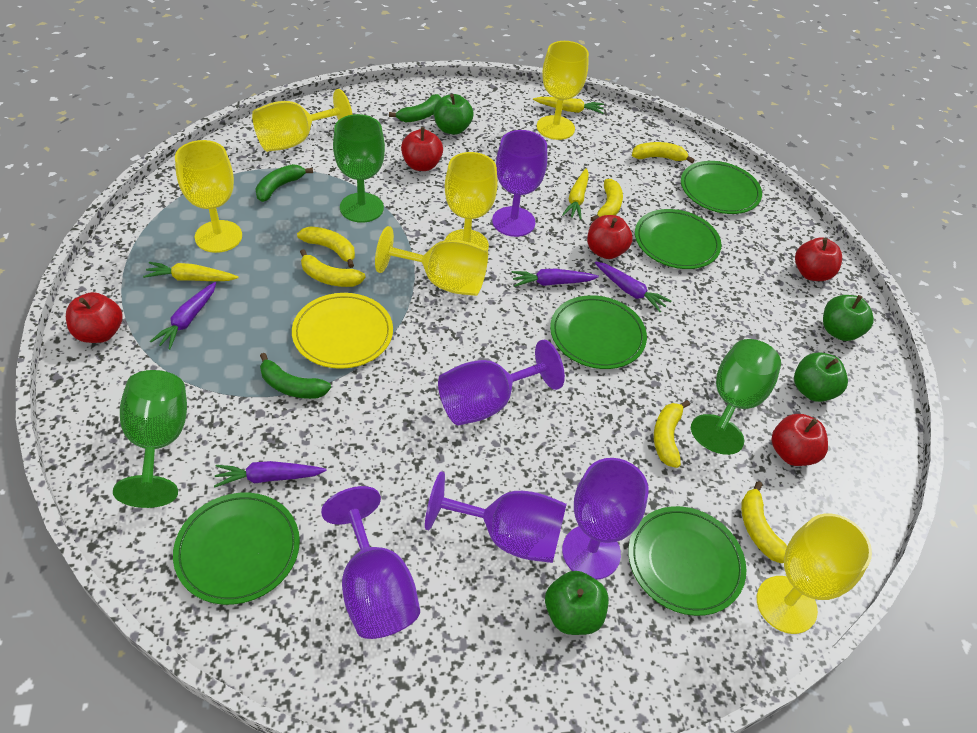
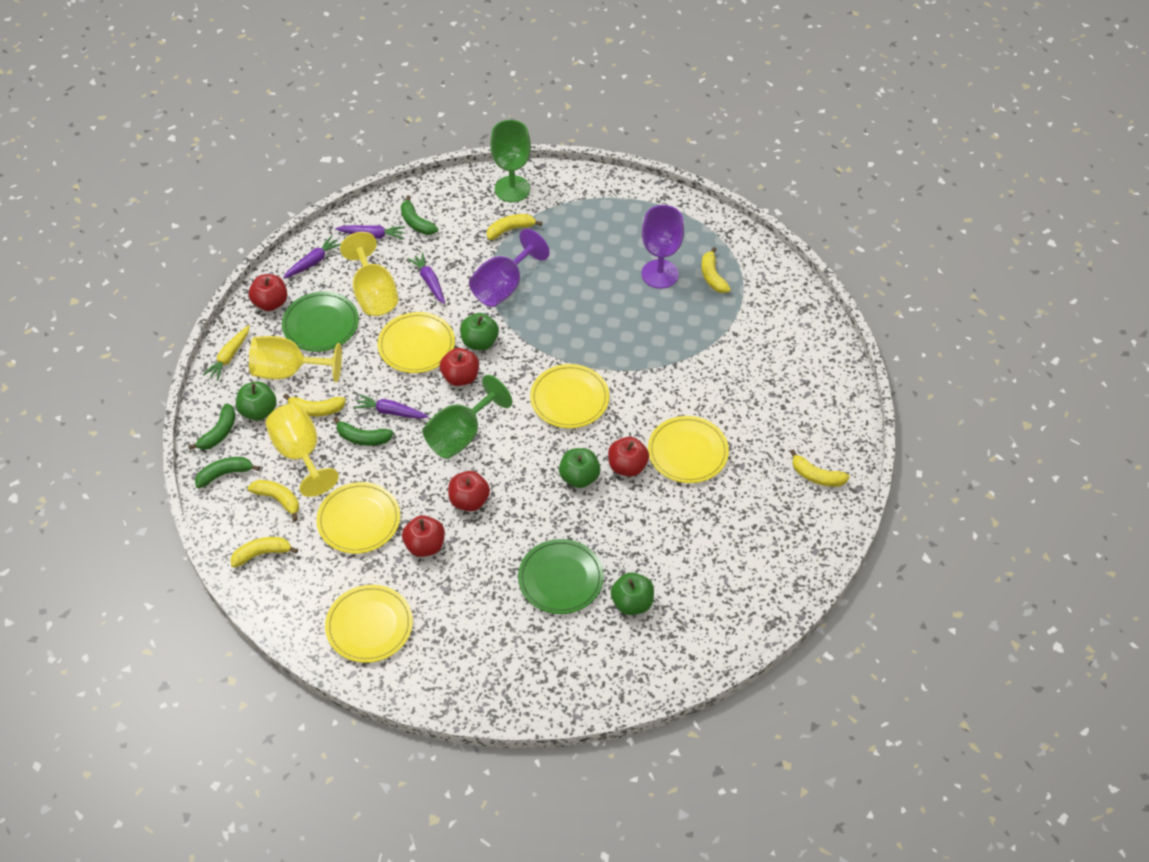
green banana: 3 -> 4
green goblet: 3 -> 2
green plate: 5 -> 2
purple goblet: 5 -> 2
yellow carrot: 3 -> 1
yellow goblet: 6 -> 3
yellow plate: 1 -> 5

